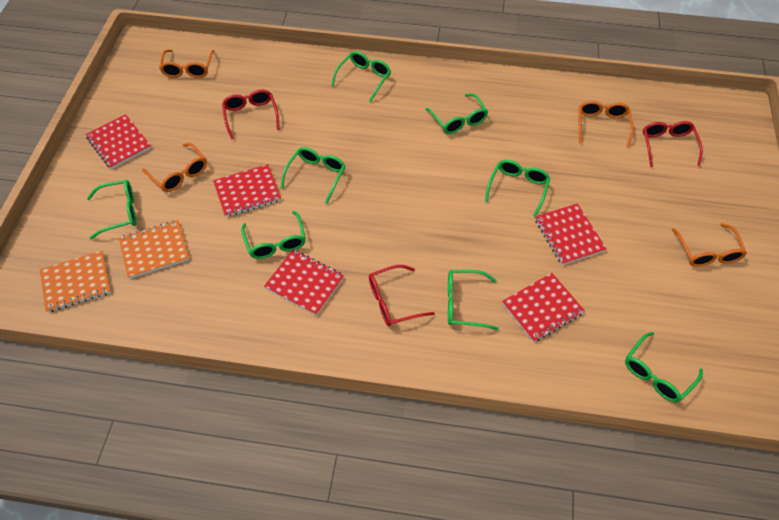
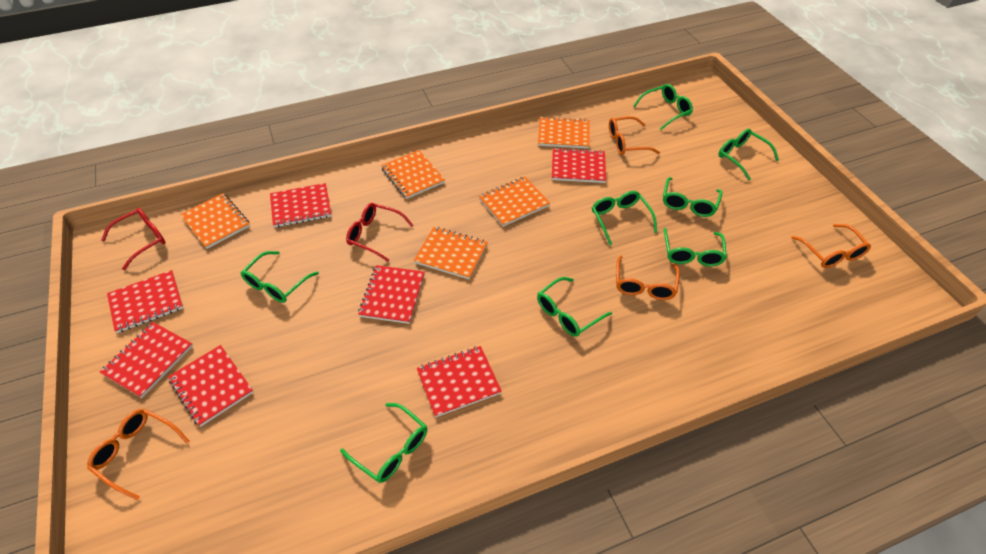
orange notebook: 2 -> 5
red glasses: 3 -> 2
red notebook: 5 -> 7

